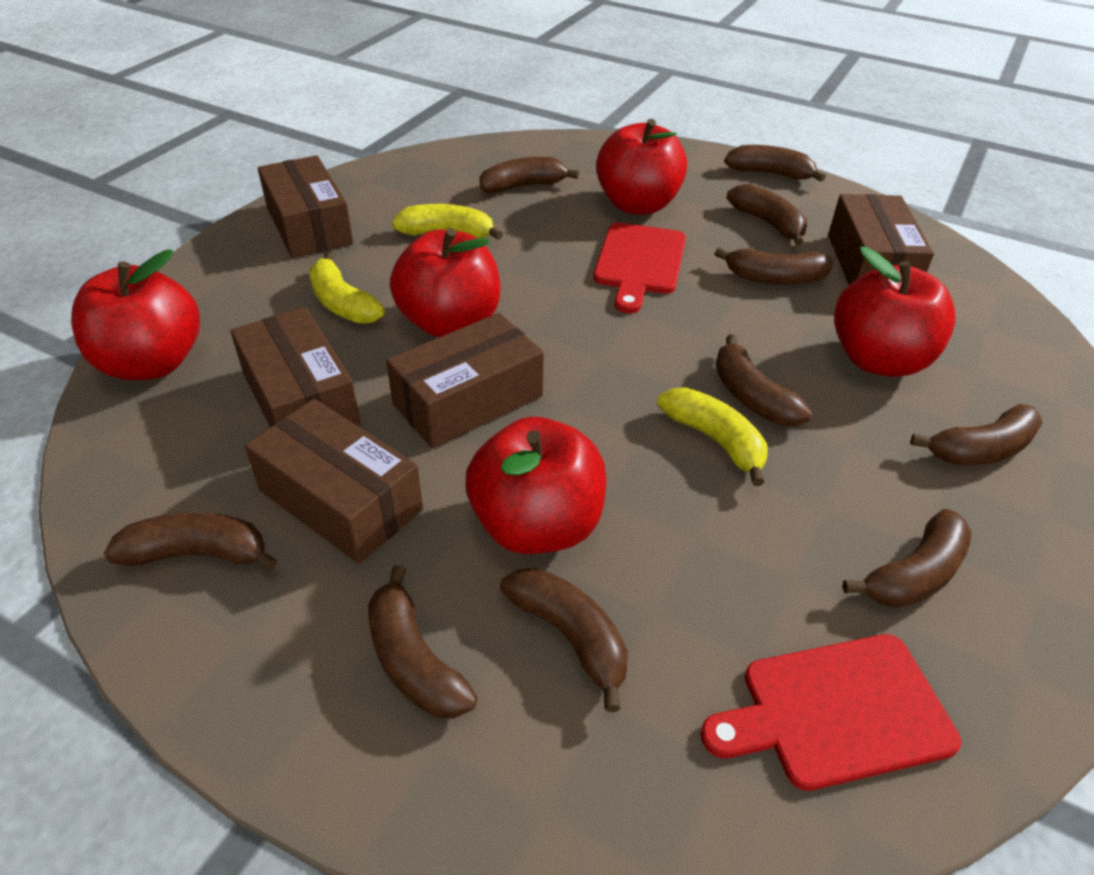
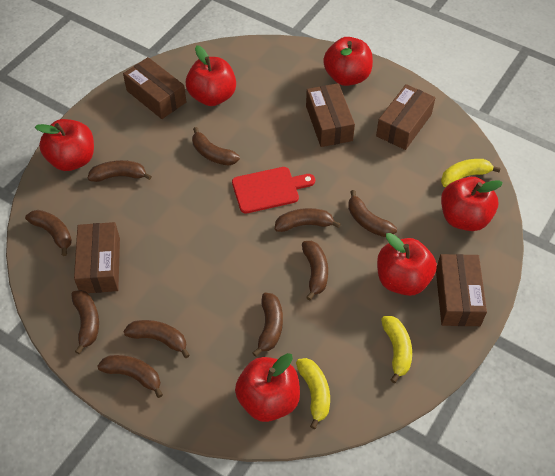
red apple: 5 -> 6
red cutting board: 2 -> 1

